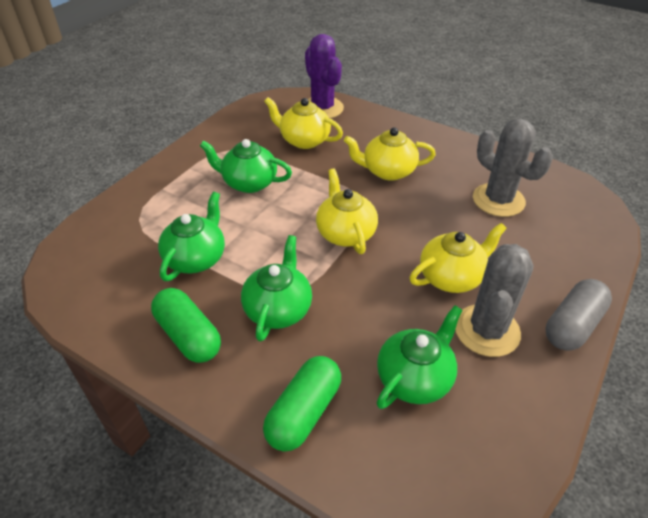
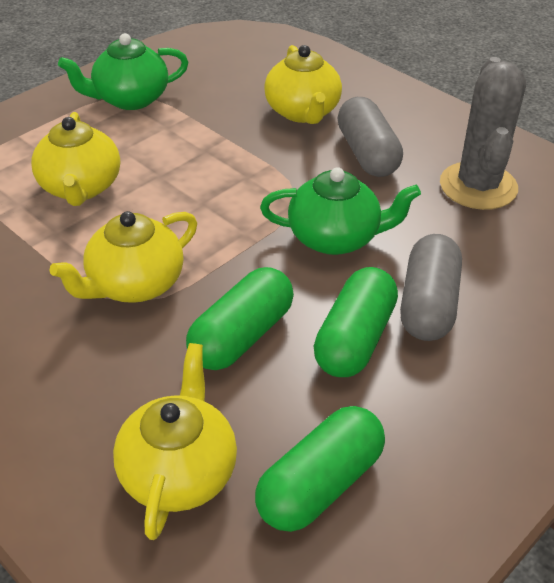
green capsule: 2 -> 3
green teapot: 4 -> 2
grey cactus: 2 -> 1
grey capsule: 1 -> 2
purple cactus: 1 -> 0

